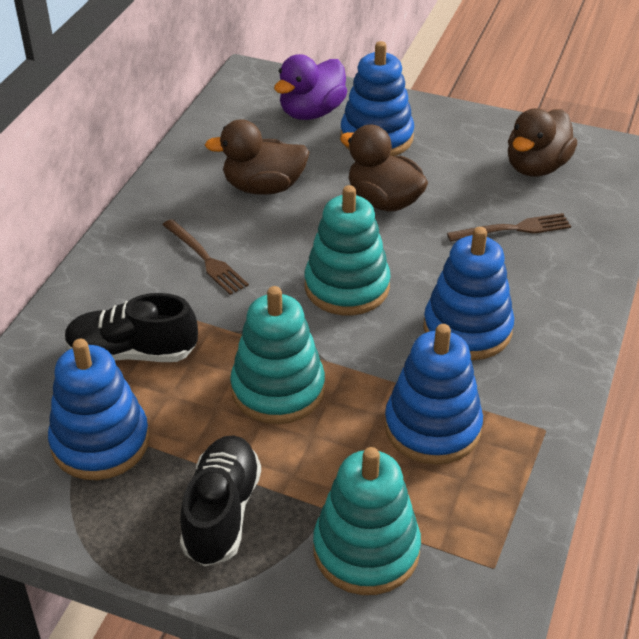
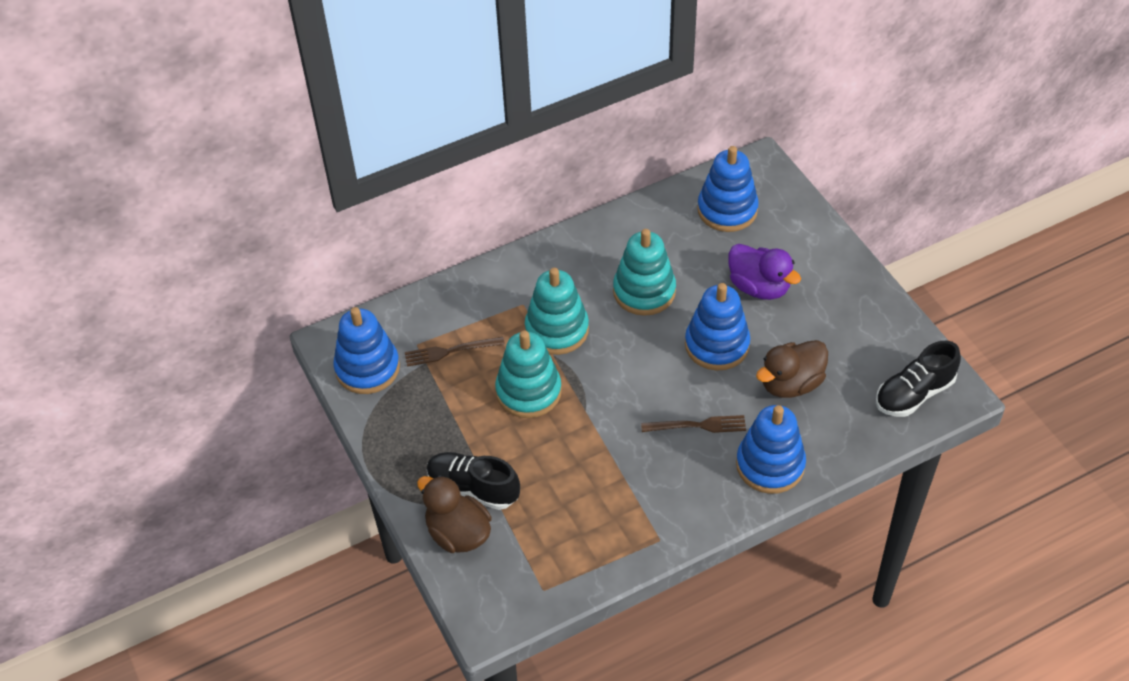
brown duck: 3 -> 2

